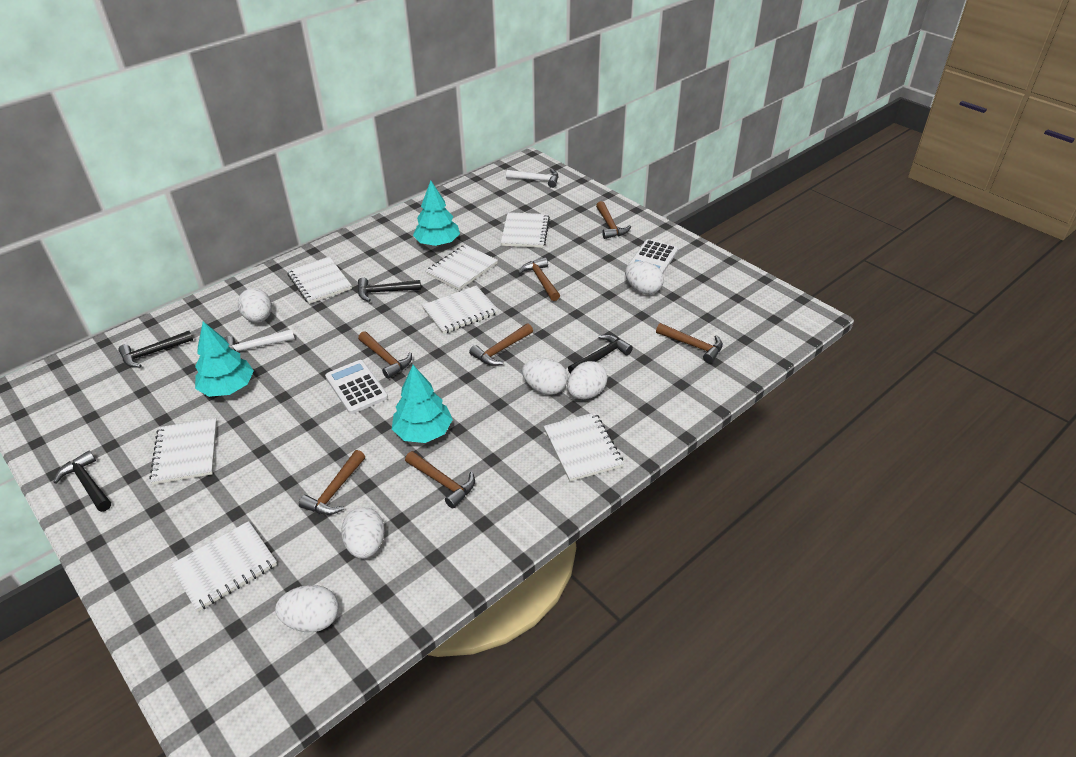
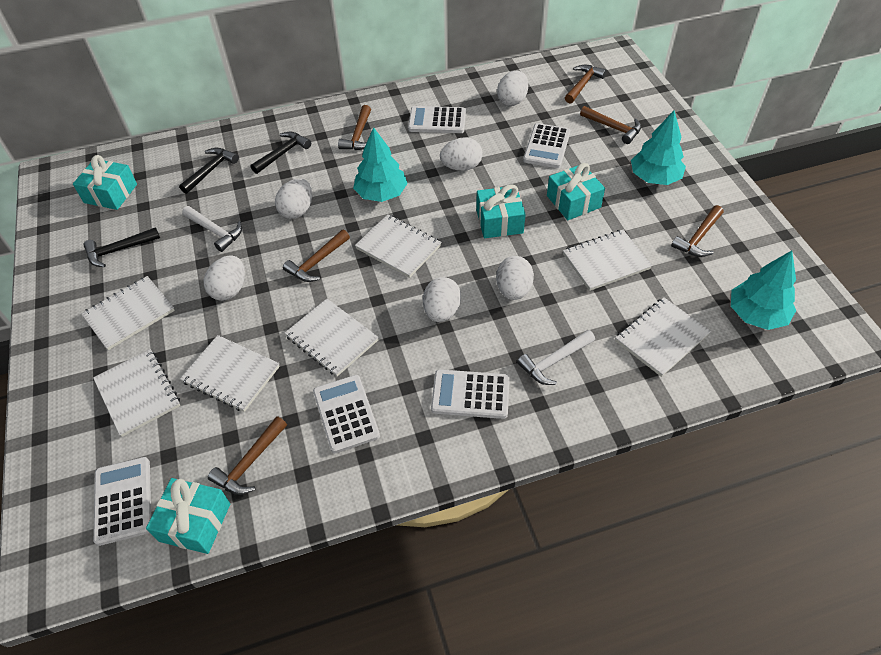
black hammer: 4 -> 3
brown hammer: 7 -> 6
turquoise gift: 0 -> 4
white calculator: 2 -> 5

